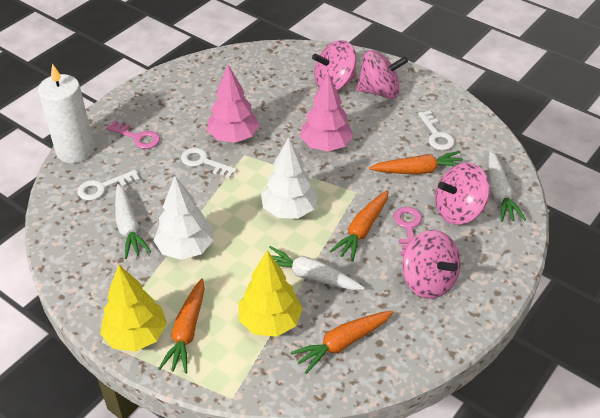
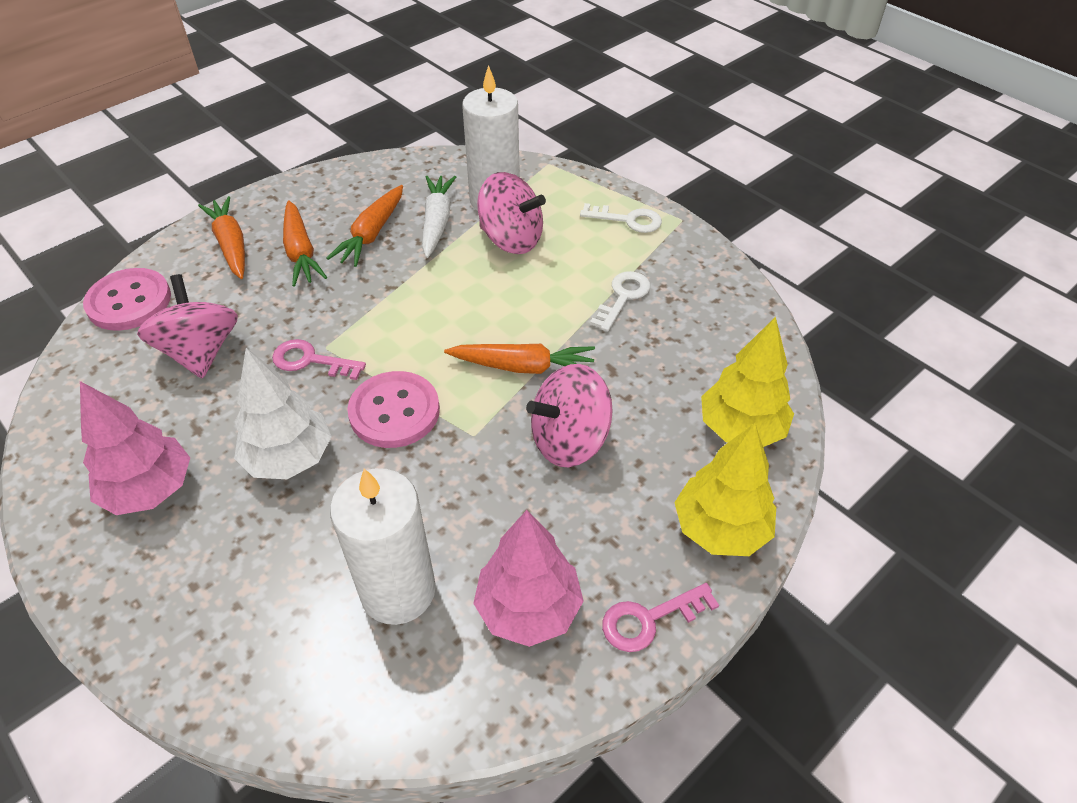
pink button: 0 -> 2
pink spinning top: 4 -> 3
white candle: 1 -> 2
white carrot: 3 -> 1
white key: 3 -> 2
white tree: 2 -> 1

